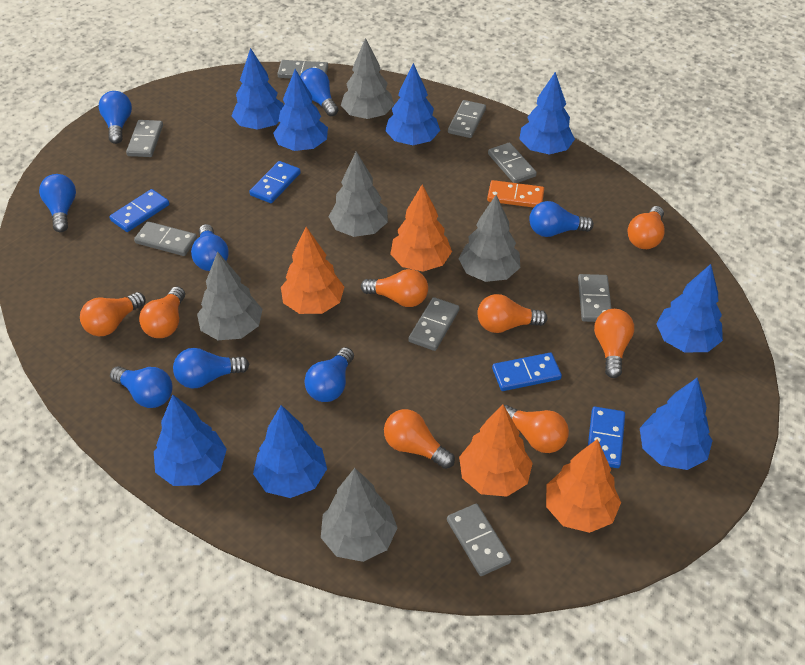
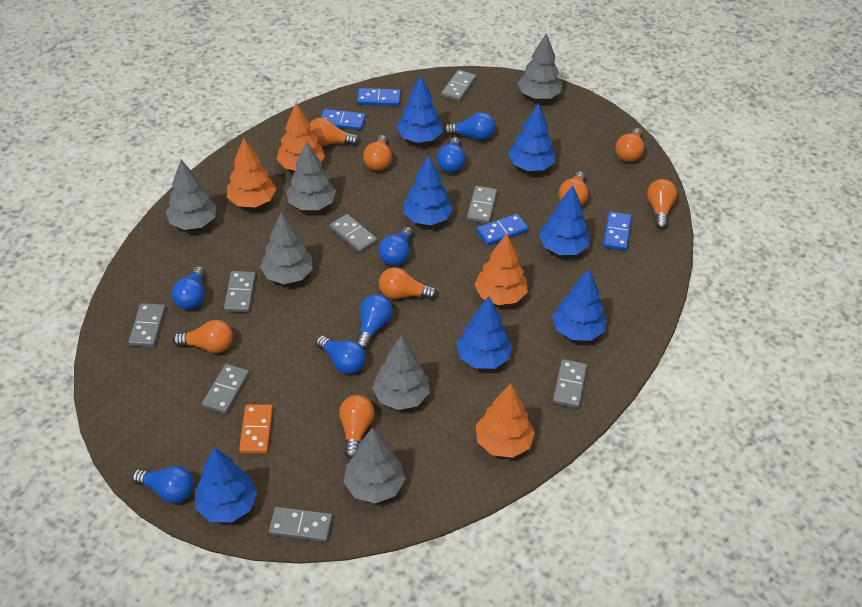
blue light bulb: 8 -> 7
blue tree: 8 -> 7
grey tree: 5 -> 6

